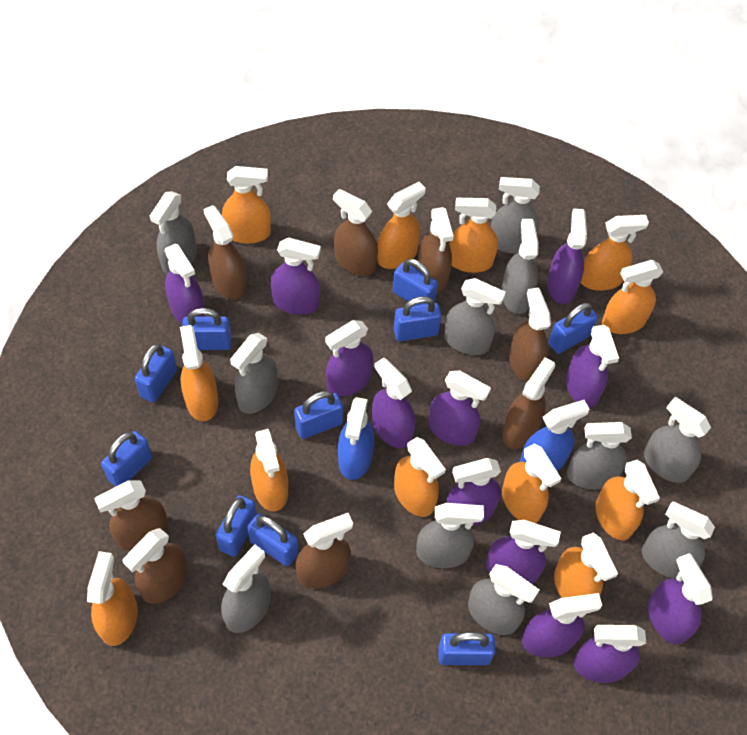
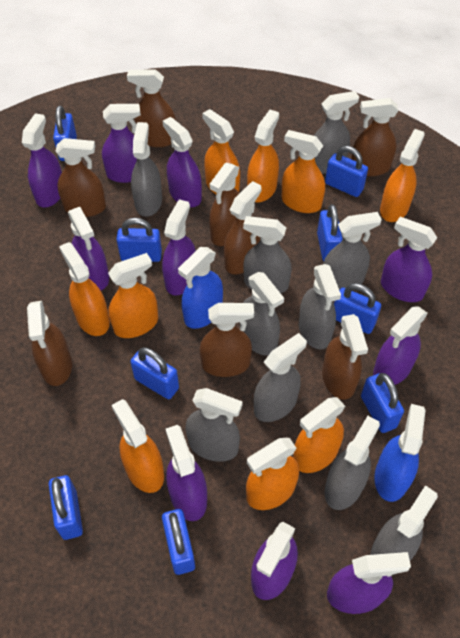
blue padlock: 10 -> 9
grey spray bottle: 11 -> 10
orange spray bottle: 12 -> 9
purple spray bottle: 12 -> 10

